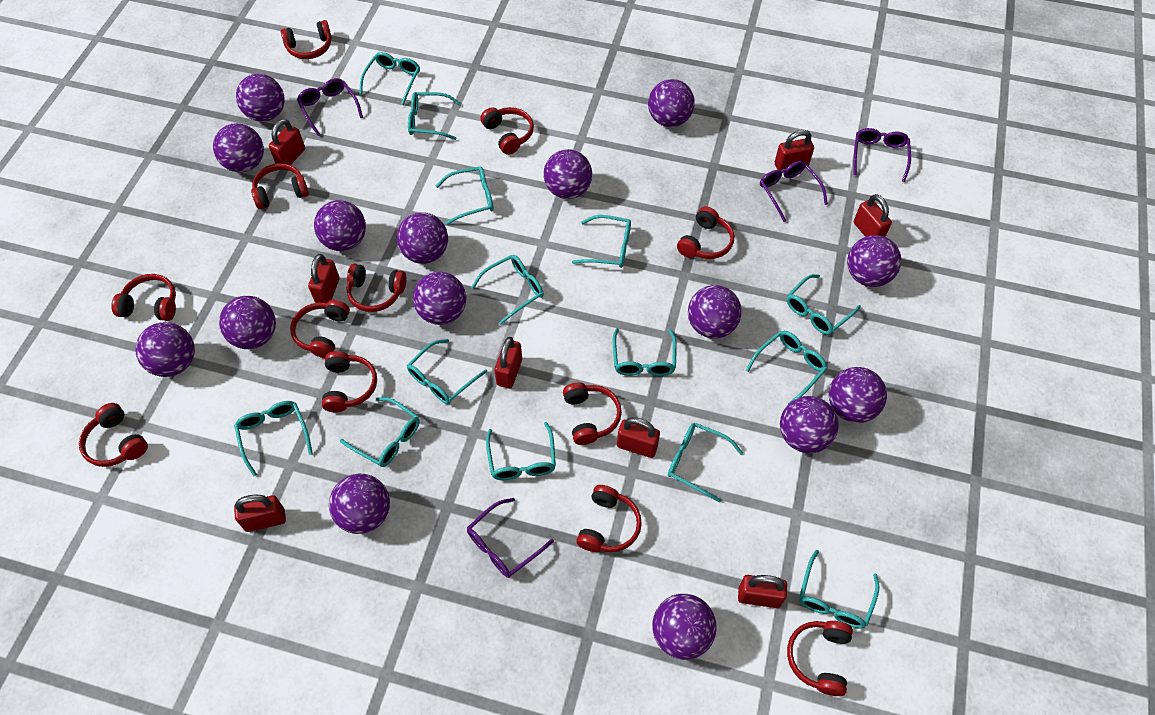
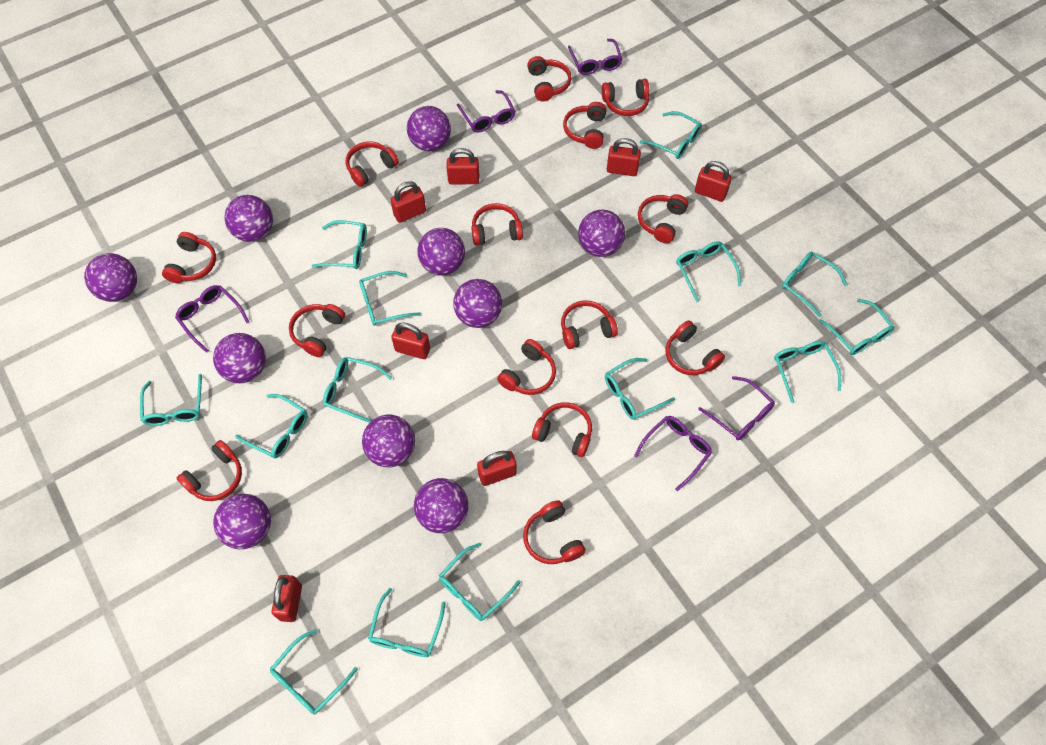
purple ball: 15 -> 10
purple glasses: 4 -> 5
red headphones: 12 -> 14
red padlock: 8 -> 7

